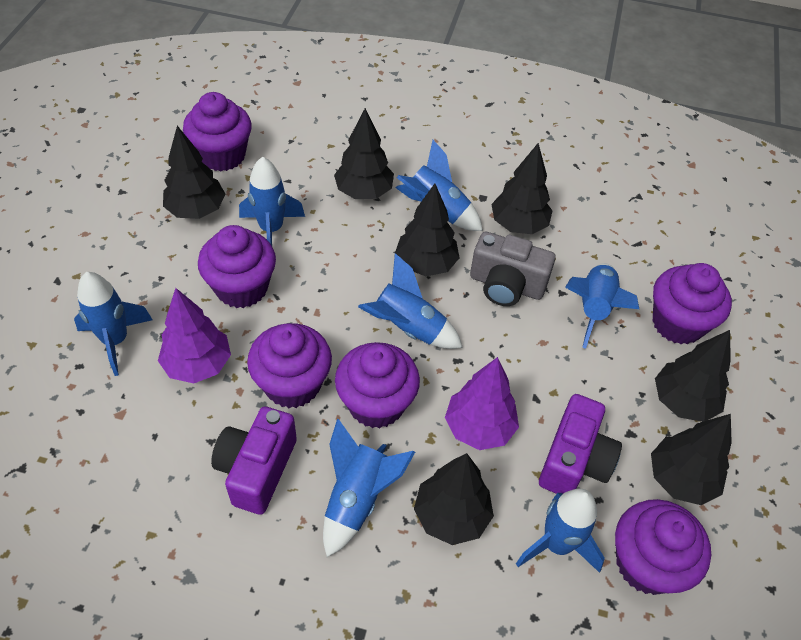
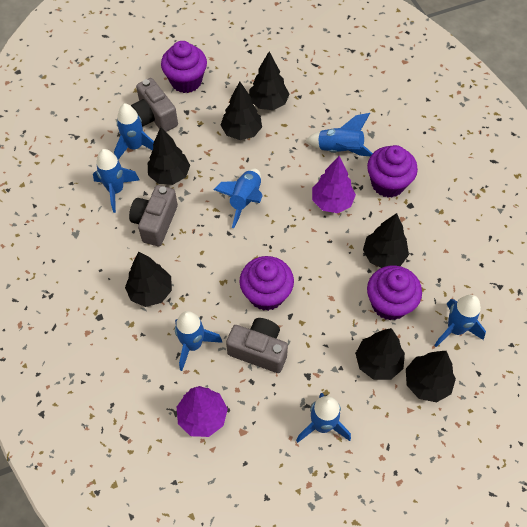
grey camera: 1 -> 3
purple camera: 2 -> 0
purple cupcake: 6 -> 4

